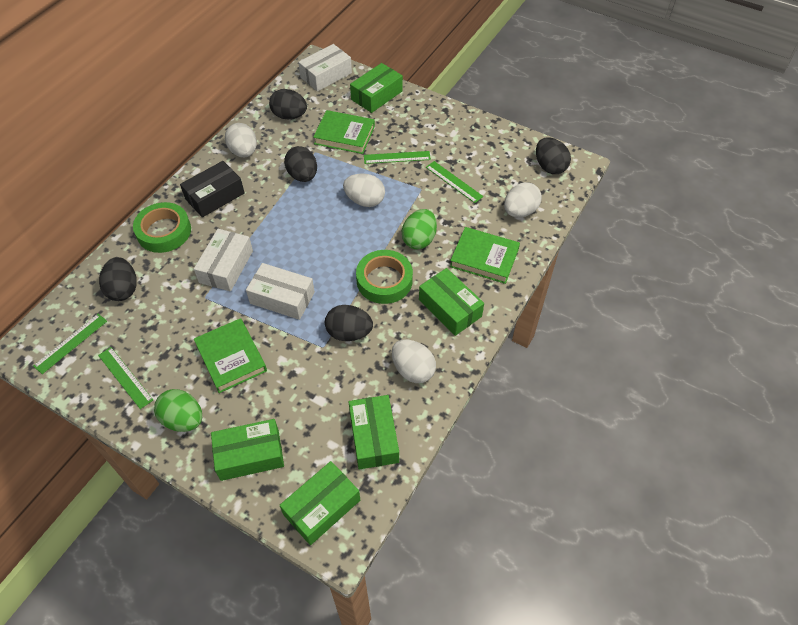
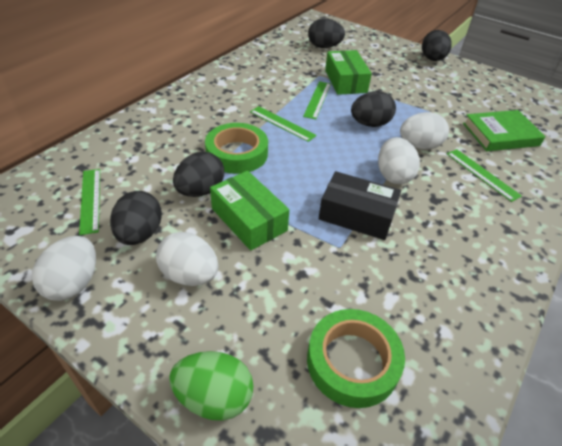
green book: 3 -> 1
green box: 5 -> 2
green egg: 2 -> 1
white box: 3 -> 0

